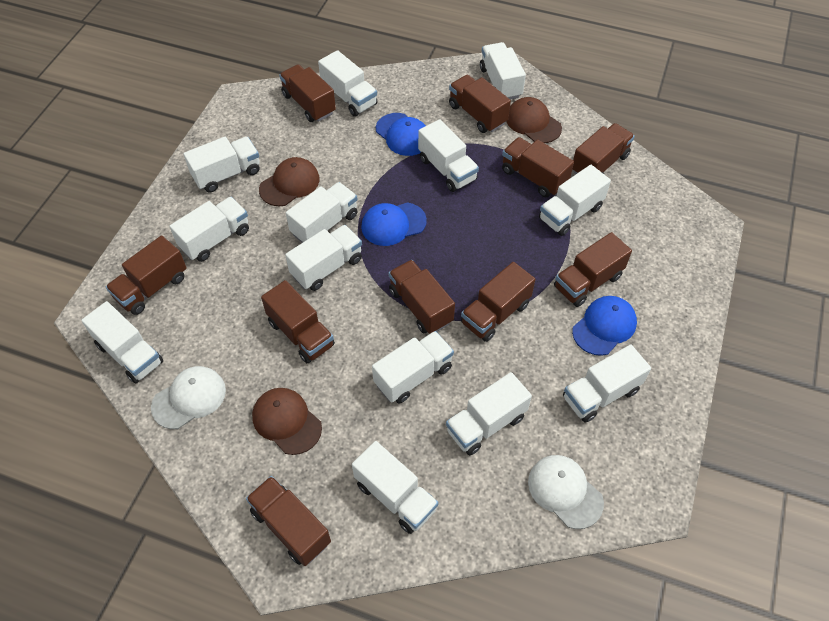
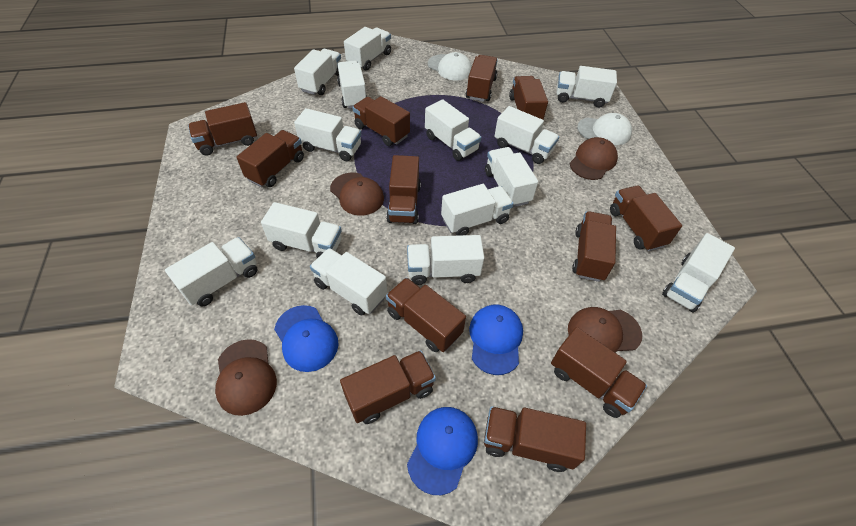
brown cap: 3 -> 4
brown truck: 10 -> 12
white truck: 13 -> 14

